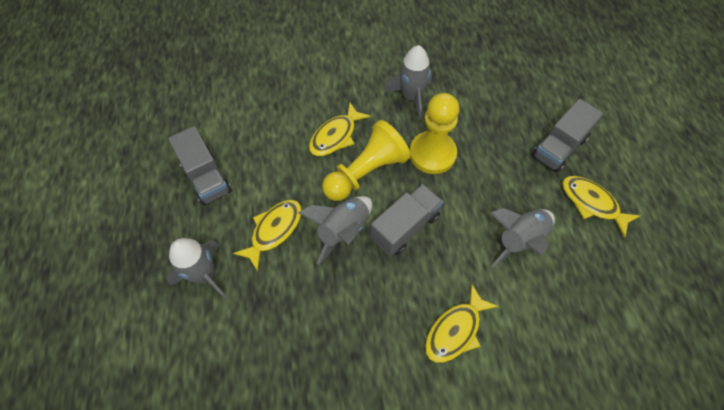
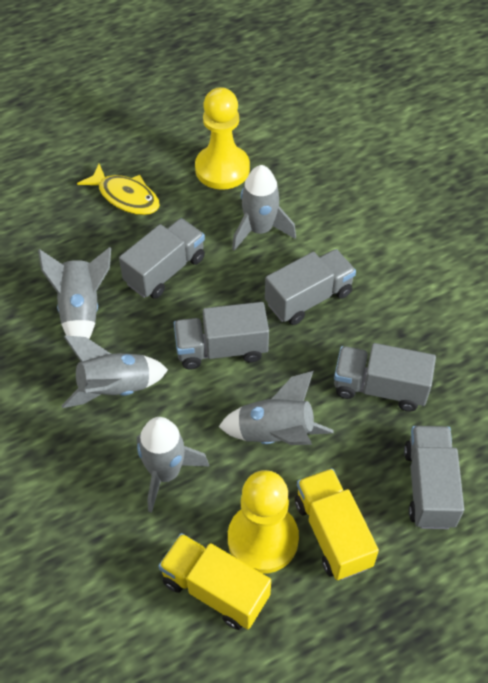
grey rocket: 4 -> 5
grey truck: 3 -> 5
yellow fish: 4 -> 1
yellow truck: 0 -> 2

